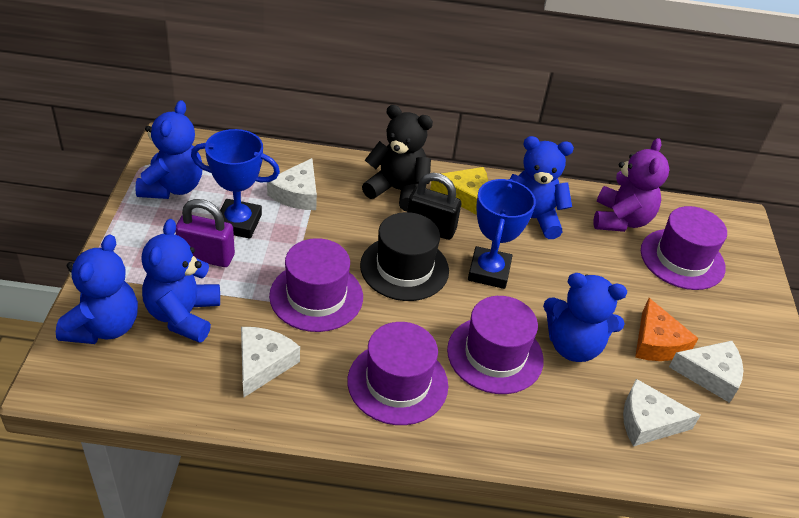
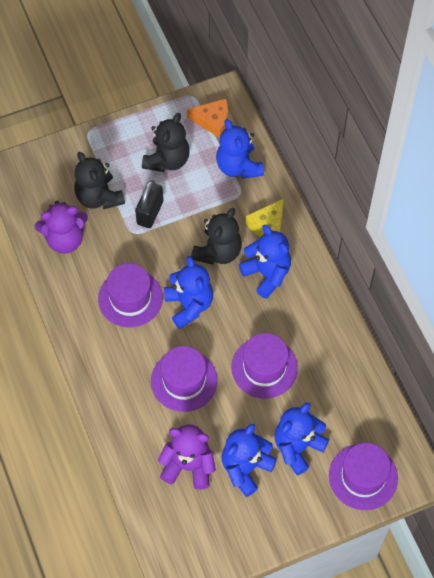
black hat: 1 -> 0
black teddy bear: 1 -> 3
blue trophy: 2 -> 0
purple padlock: 1 -> 0
purple teddy bear: 1 -> 2
white cheese: 4 -> 0

